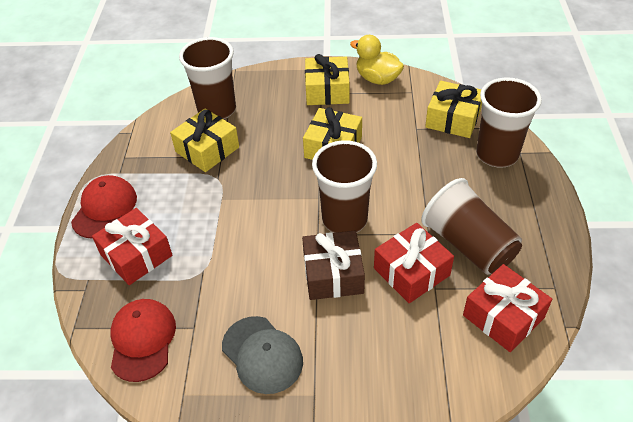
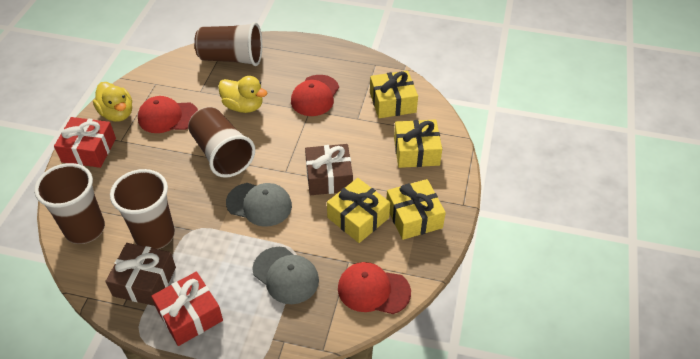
brown gift: 1 -> 2
grey cap: 1 -> 2
red cap: 2 -> 3
red gift: 3 -> 2
yellow duck: 1 -> 2

